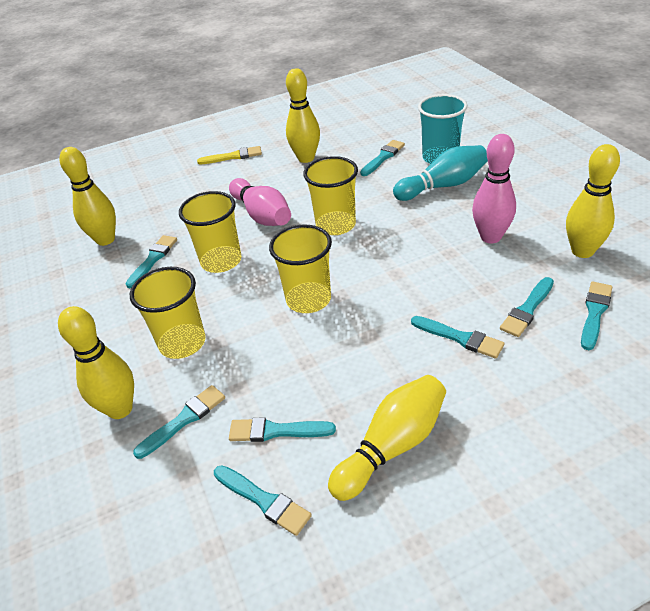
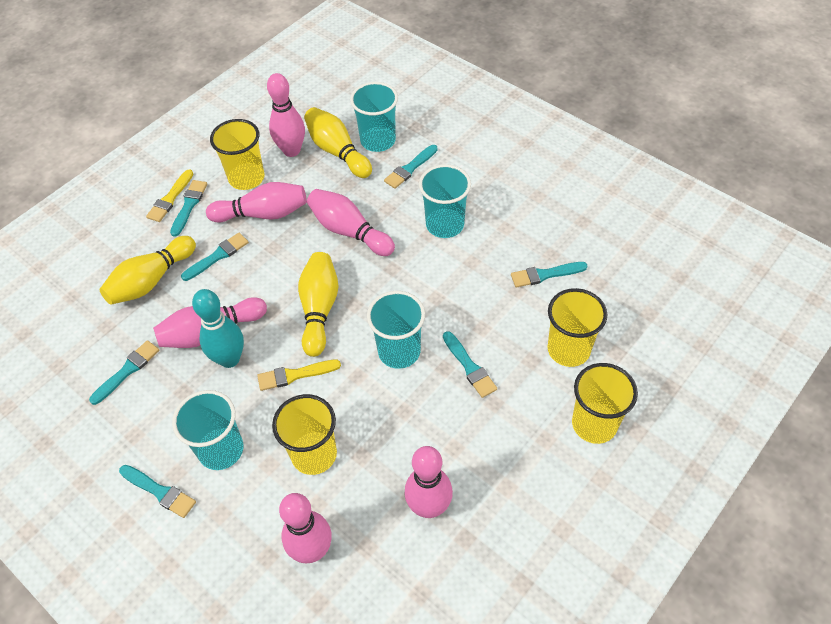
pink bowling pin: 2 -> 6
turquoise brush: 8 -> 7
turquoise cup: 1 -> 4
yellow bowling pin: 5 -> 3
yellow brush: 1 -> 2

